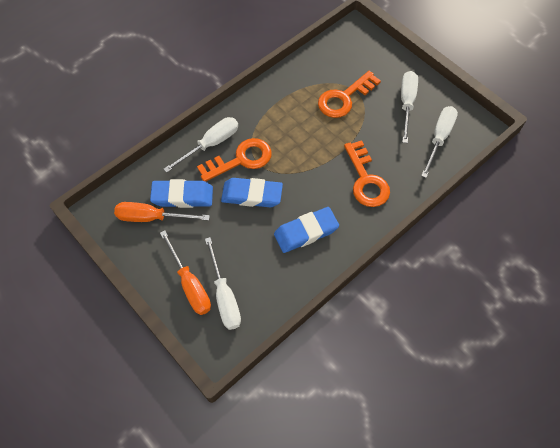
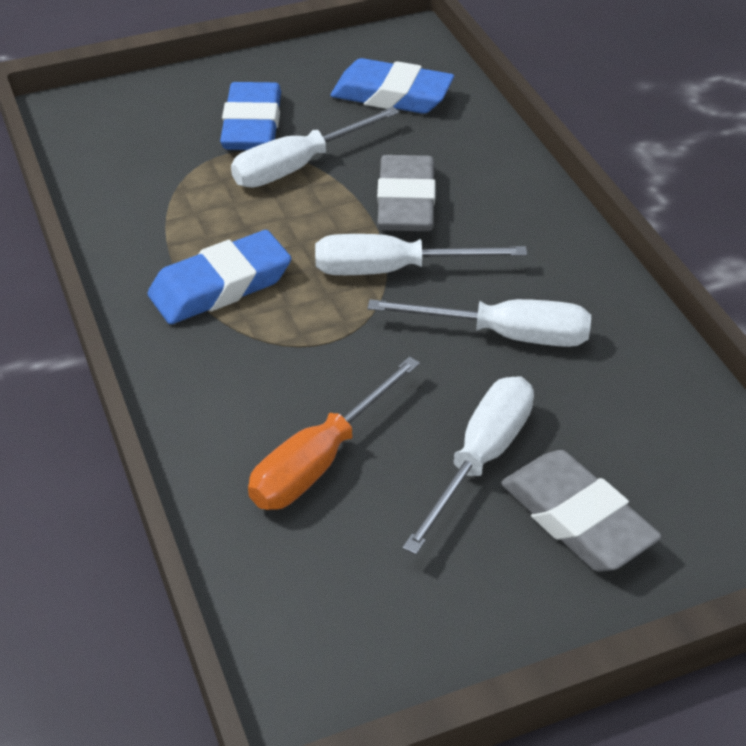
grey eraser: 0 -> 2
orange key: 3 -> 0
orange screwdriver: 2 -> 1

